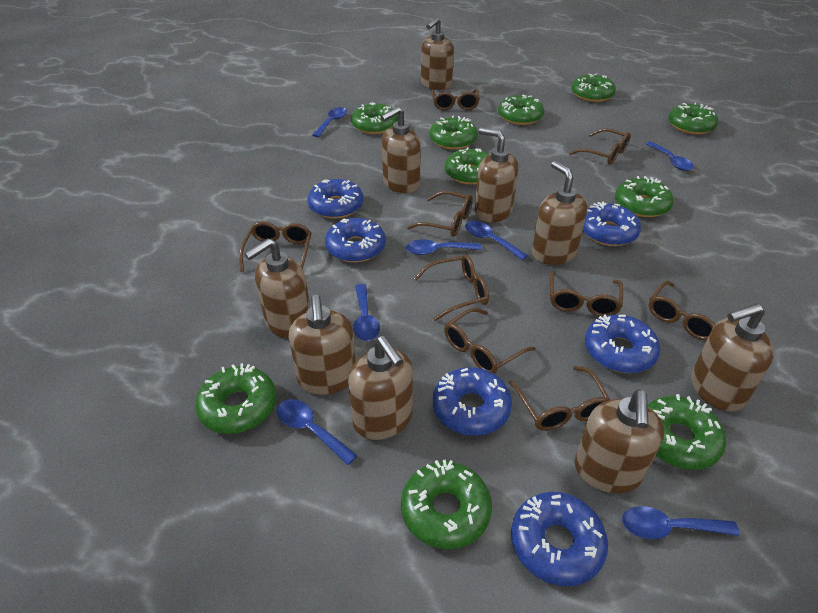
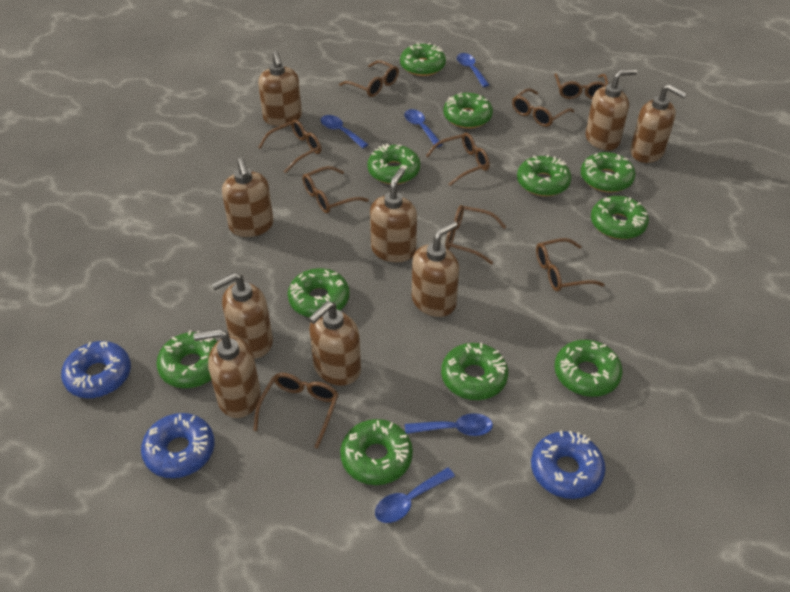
blue donut: 6 -> 3
blue spoon: 7 -> 5
green donut: 10 -> 11

